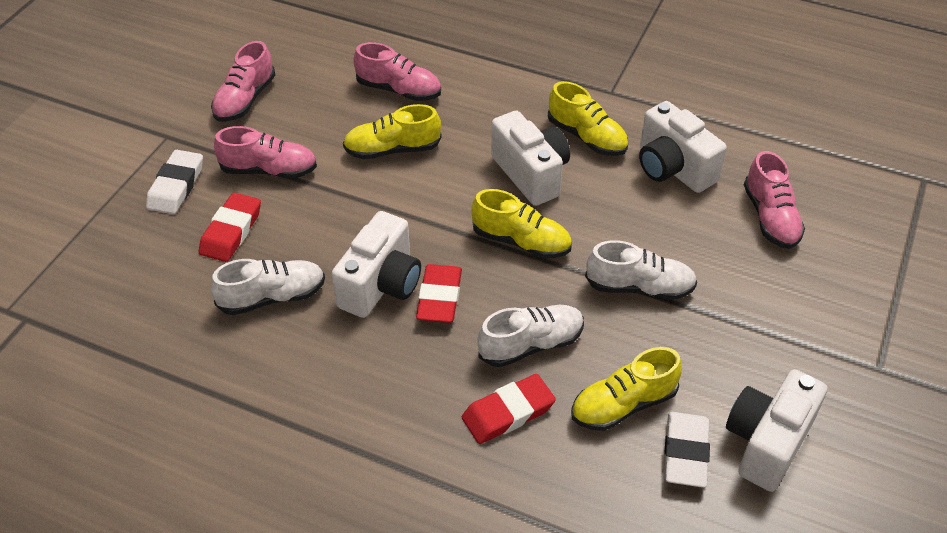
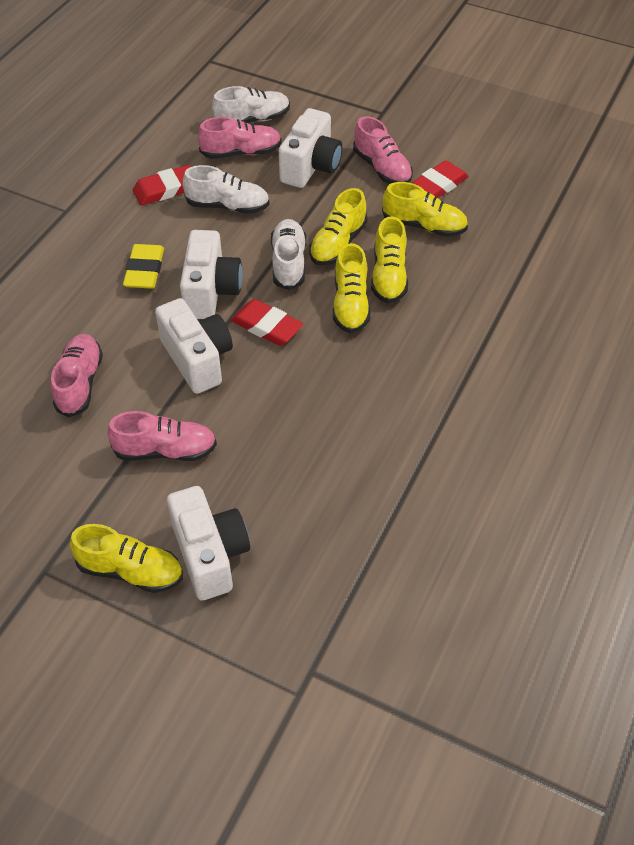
white eraser: 2 -> 0
yellow eraser: 0 -> 1
yellow shoe: 4 -> 5

